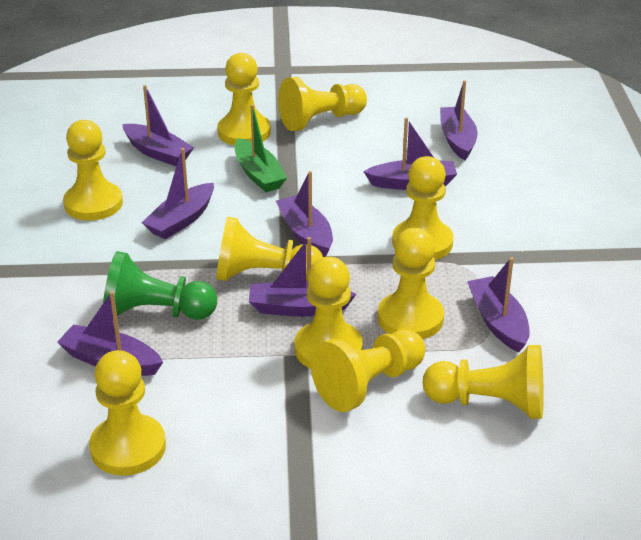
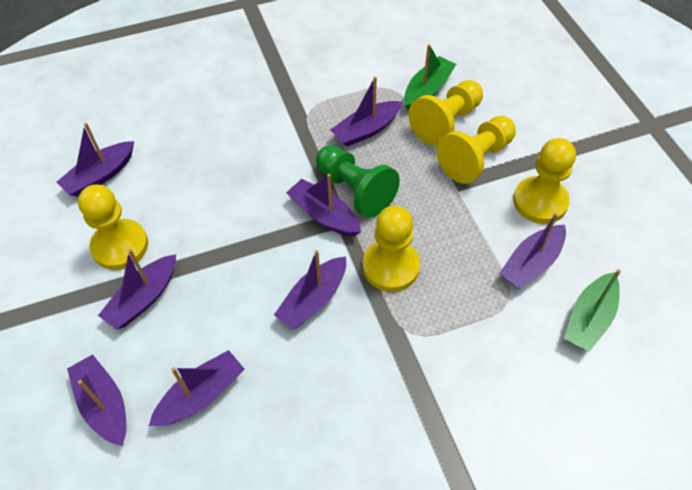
green boat: 1 -> 2
yellow pawn: 10 -> 5

